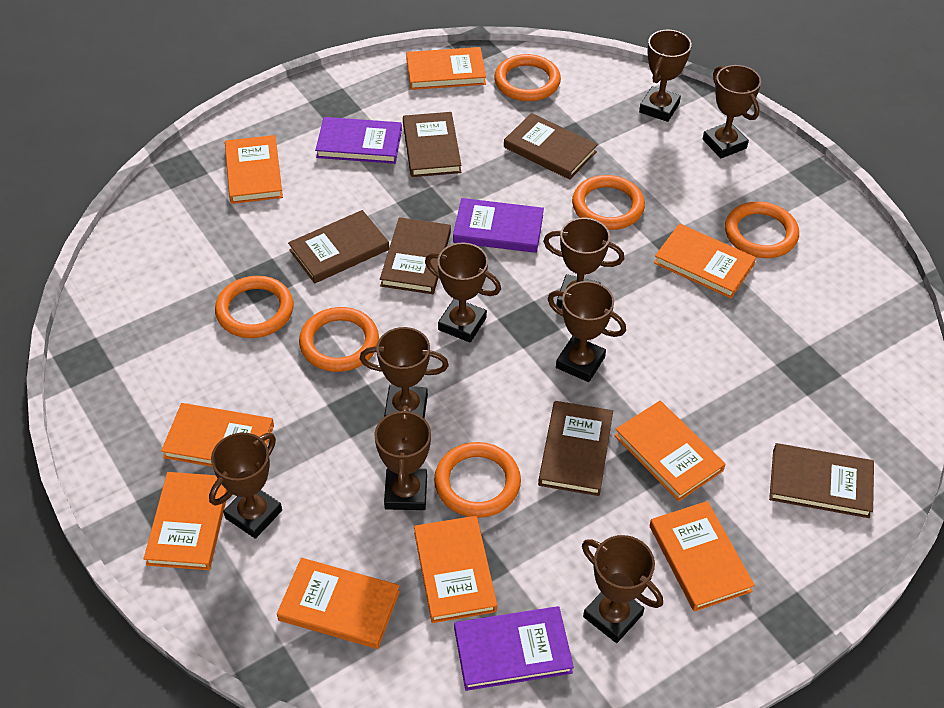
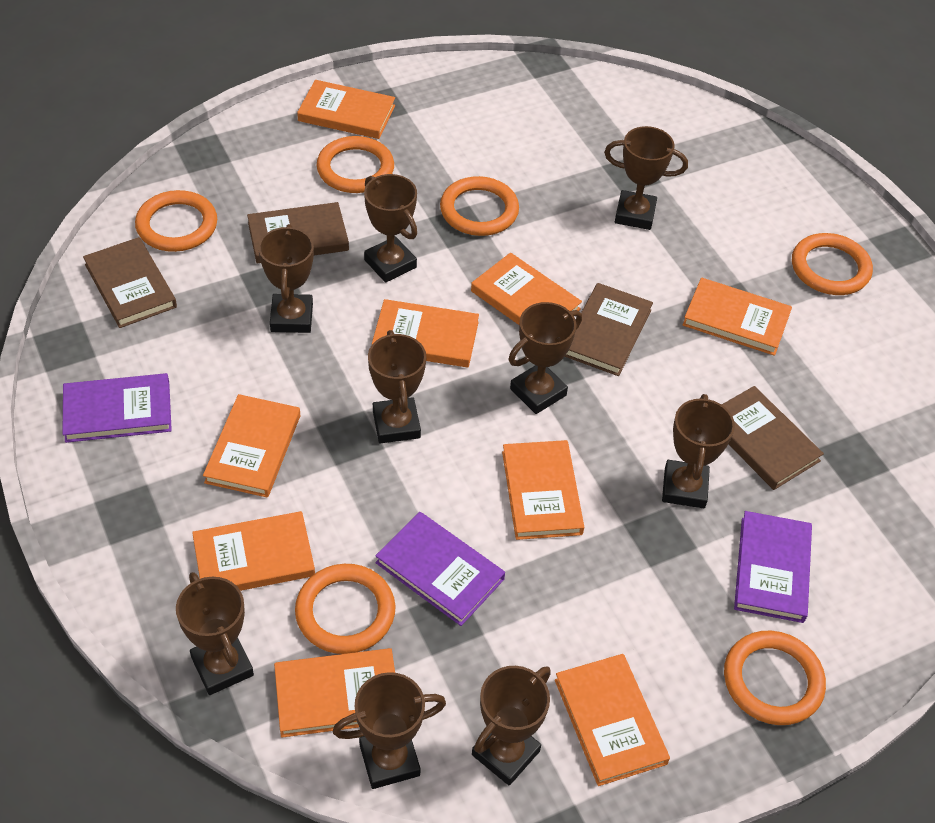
brown book: 6 -> 4

